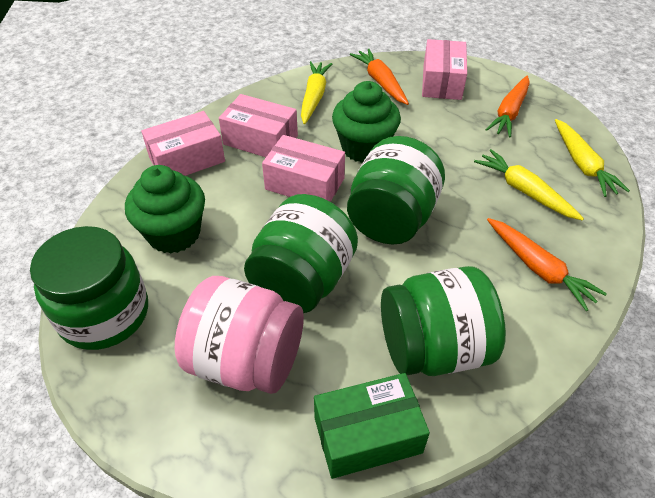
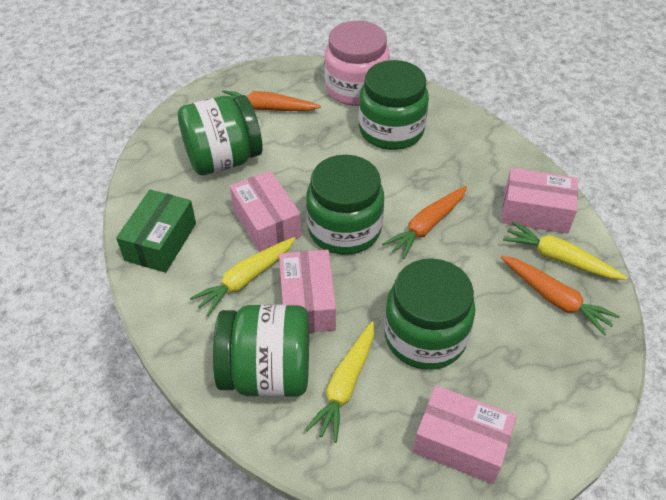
green cupcake: 2 -> 0
green jar: 4 -> 5

